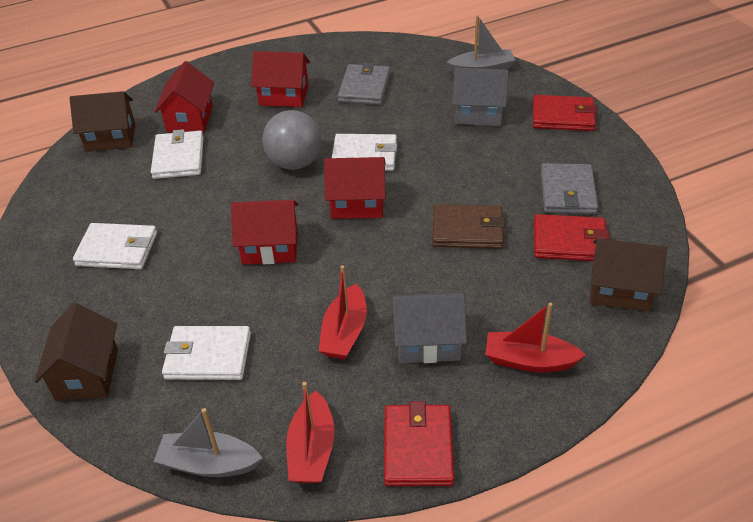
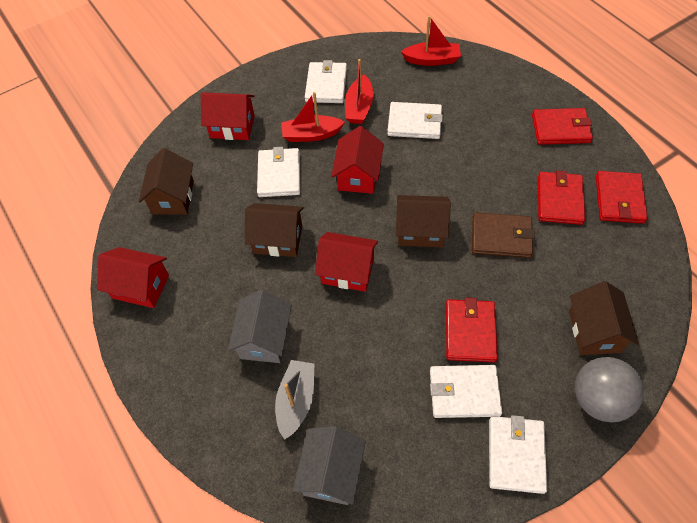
brown house: 3 -> 4
grey boat: 2 -> 1
grey wallet: 2 -> 0
red wallet: 3 -> 4
white wallet: 4 -> 5

